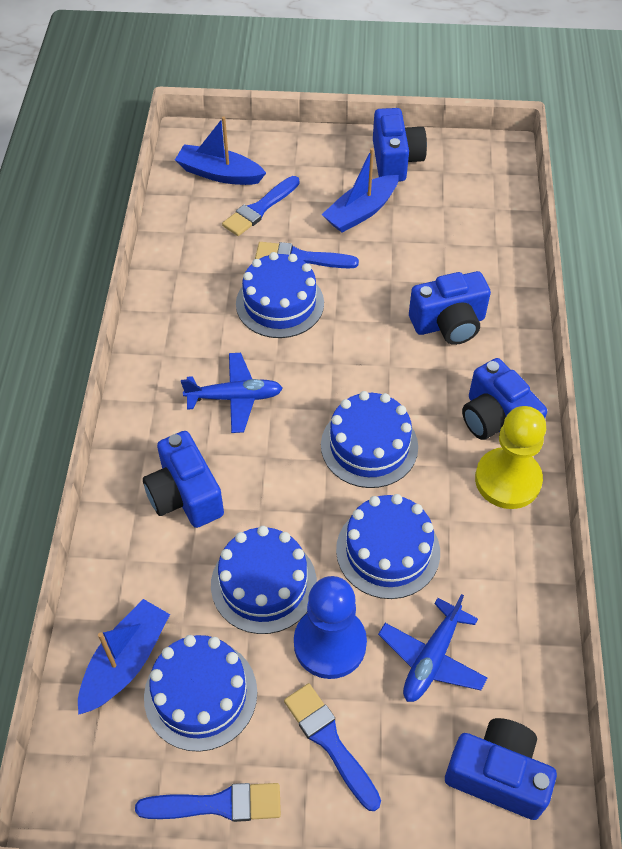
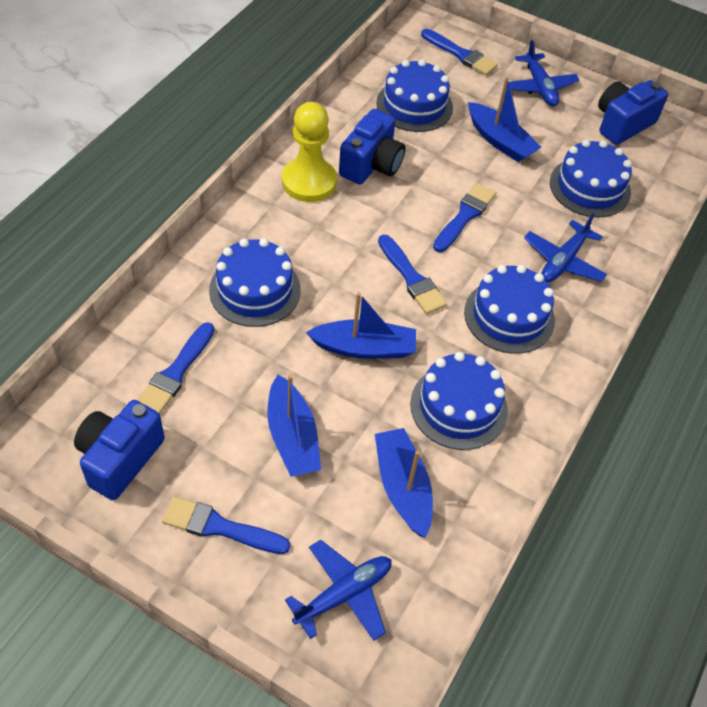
blue boat: 3 -> 4
blue brush: 4 -> 5
blue camera: 5 -> 3
blue pawn: 1 -> 0
blue plane: 2 -> 3

